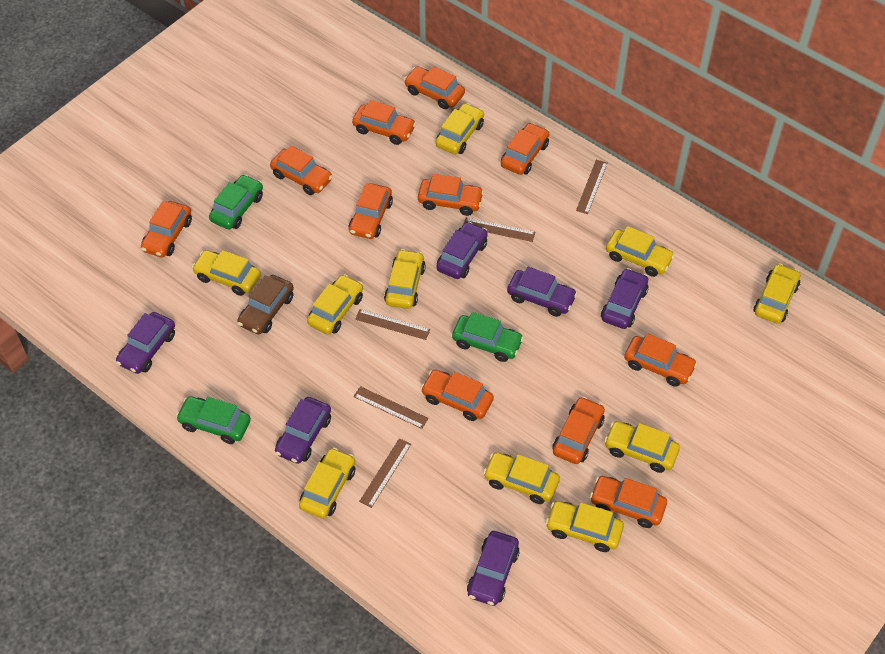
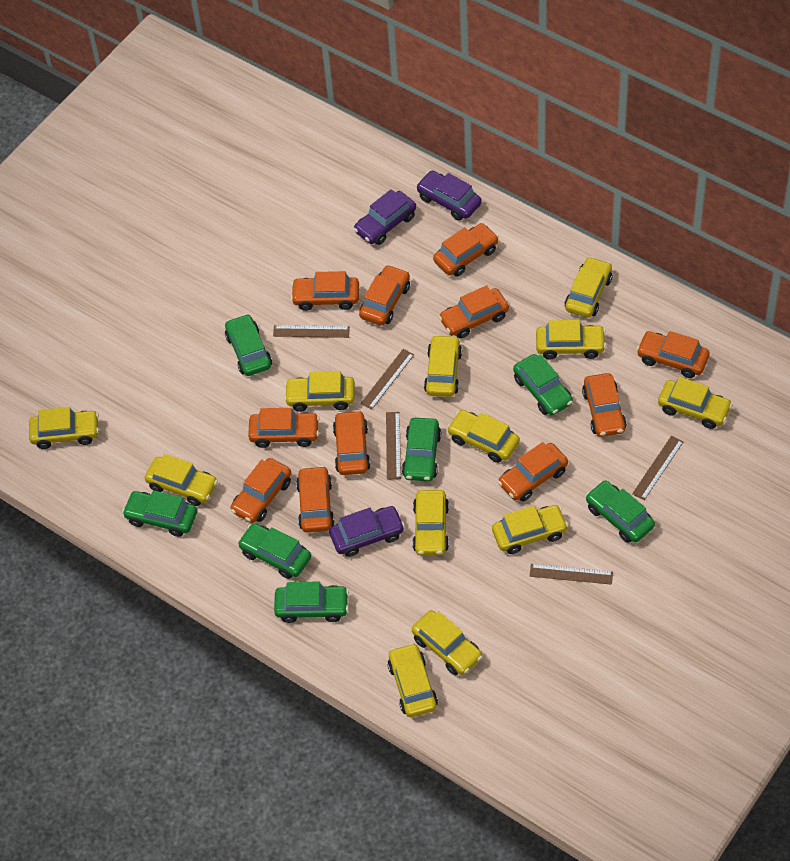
brown car: 1 -> 0
green car: 3 -> 7
purple car: 6 -> 3
yellow car: 10 -> 12

